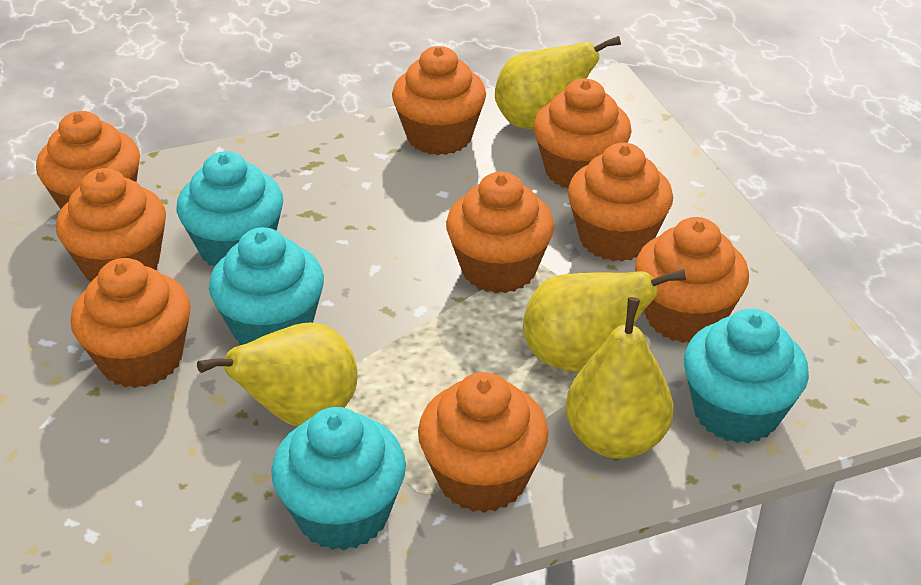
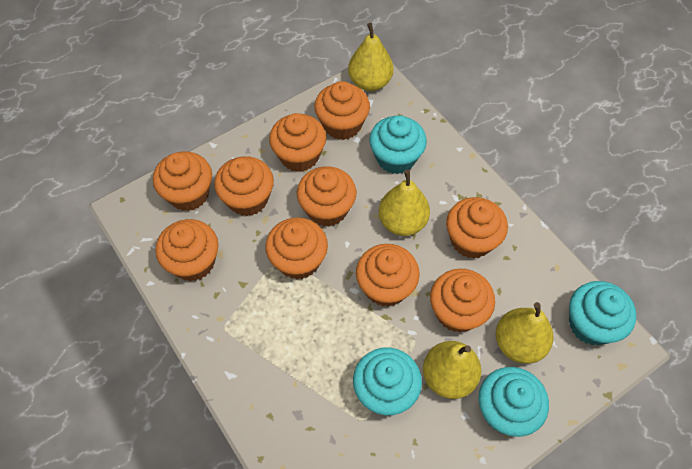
orange cupcake: 9 -> 10

